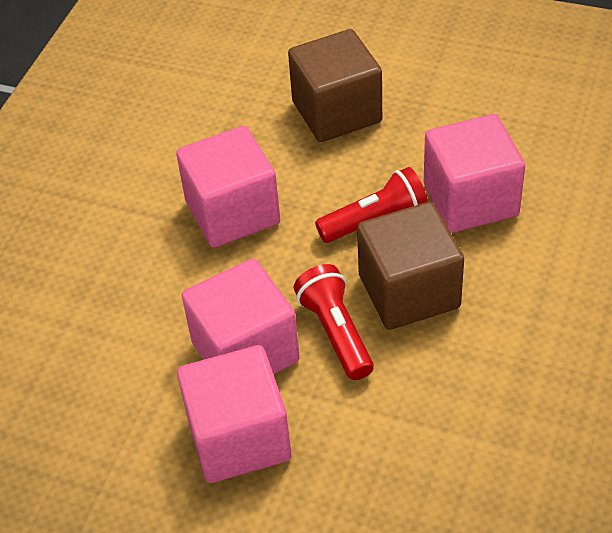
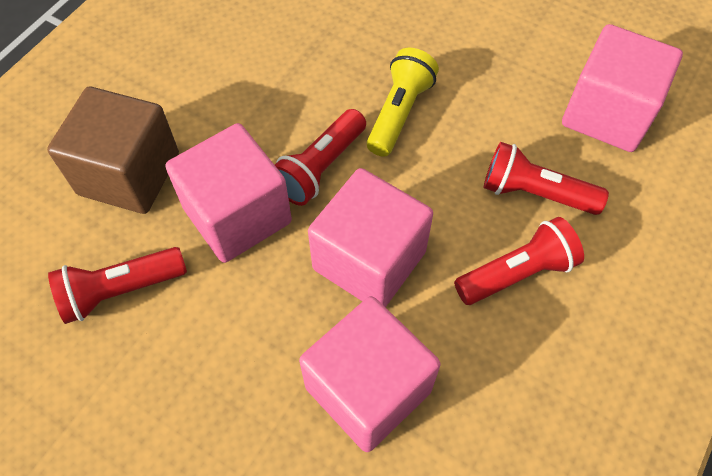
brown cube: 2 -> 1
red flashlight: 2 -> 4
yellow flashlight: 0 -> 1

